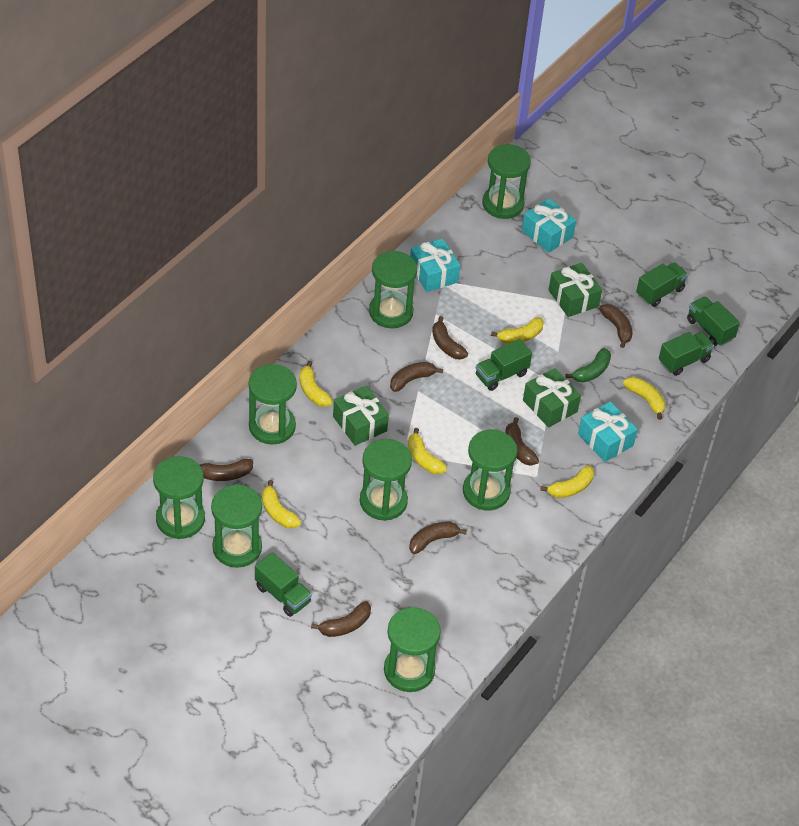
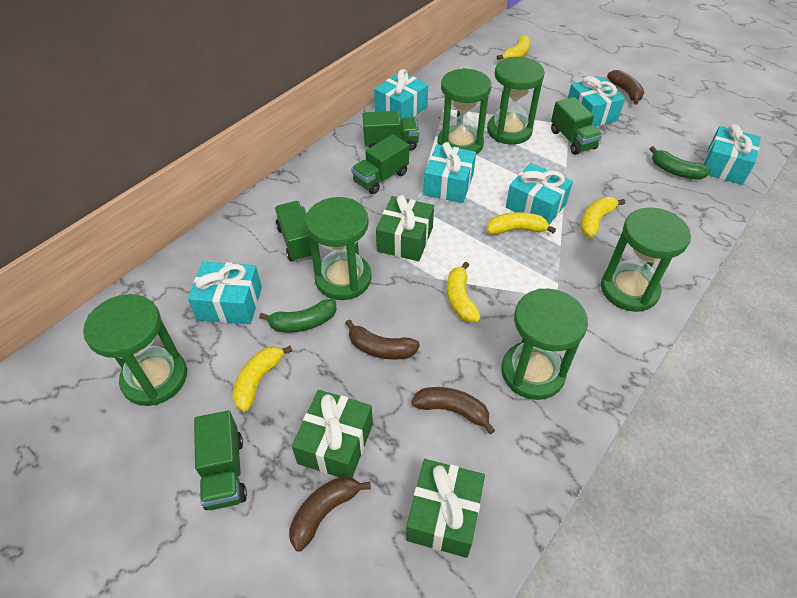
brown banana: 7 -> 4
green banana: 1 -> 2
green hourglass: 8 -> 6
turquoise gift: 3 -> 6
yellow banana: 6 -> 5

